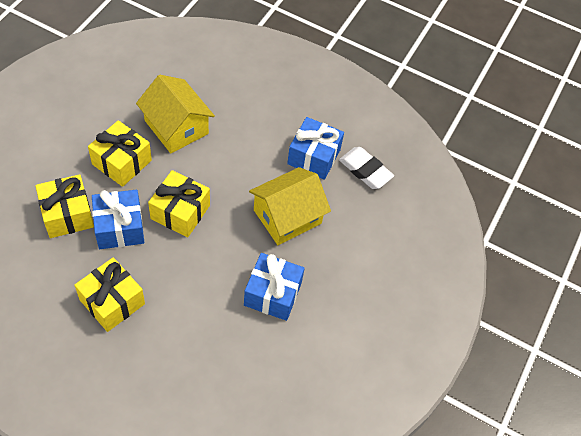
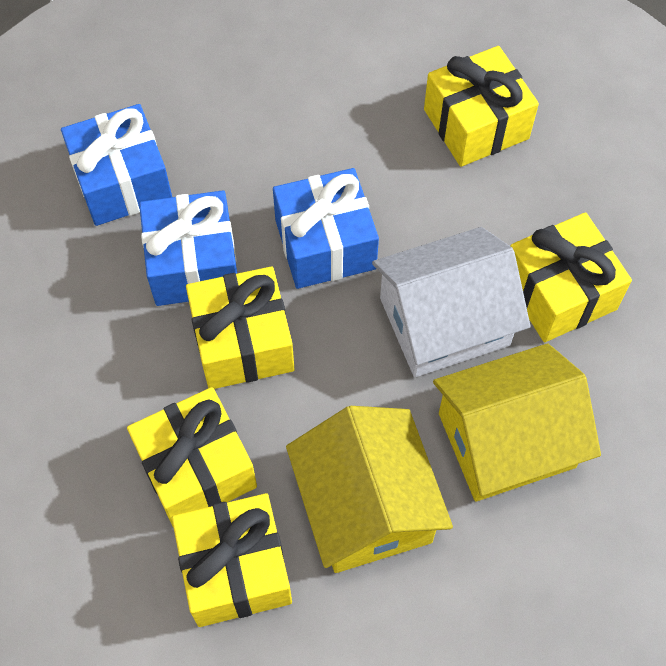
white eraser: 1 -> 0
white house: 0 -> 1
yellow gift: 4 -> 5

